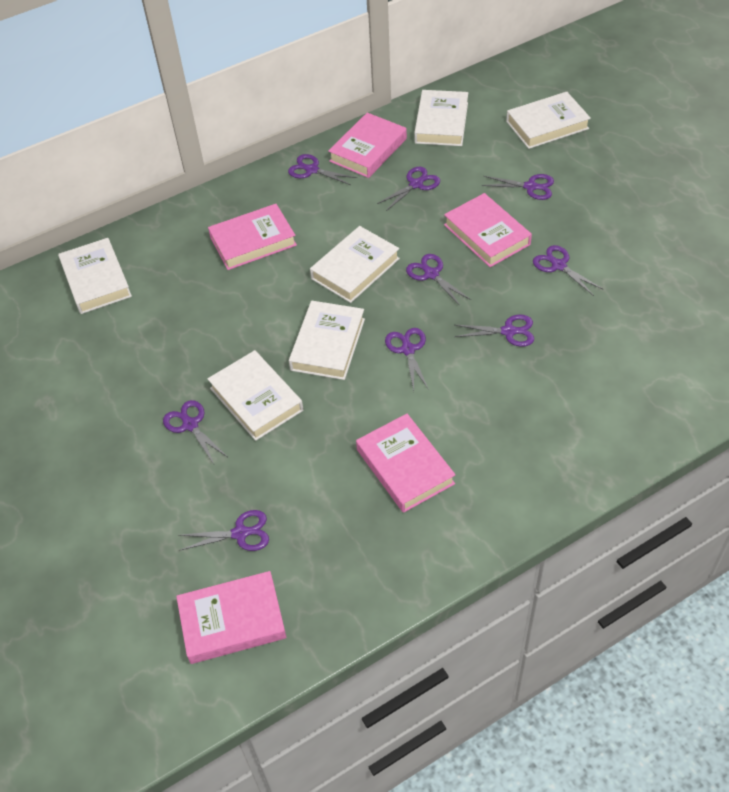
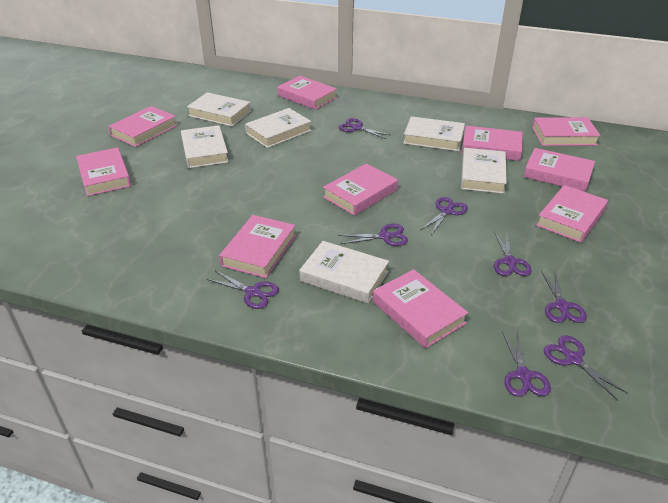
pink book: 5 -> 10
purple scissors: 9 -> 8

